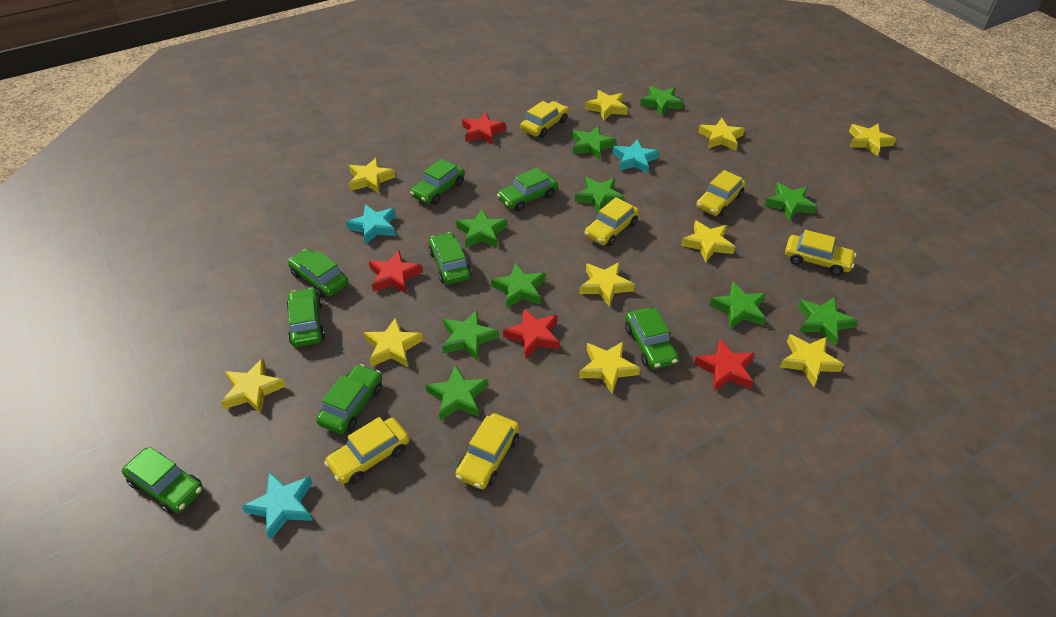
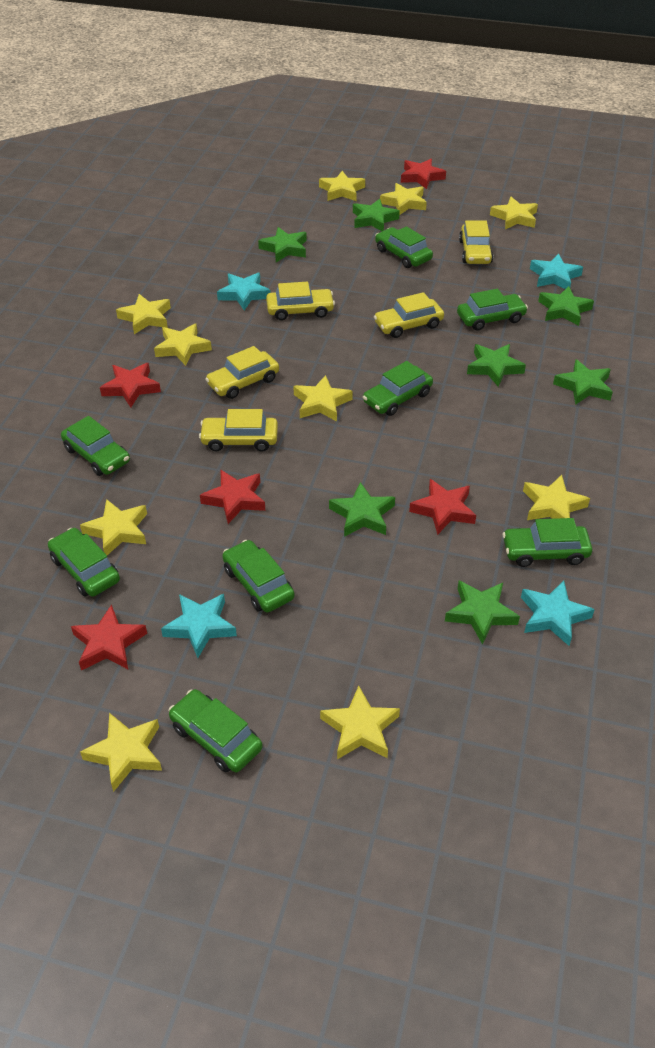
green star: 10 -> 7
red star: 4 -> 5
turquoise star: 3 -> 4
yellow car: 6 -> 5

